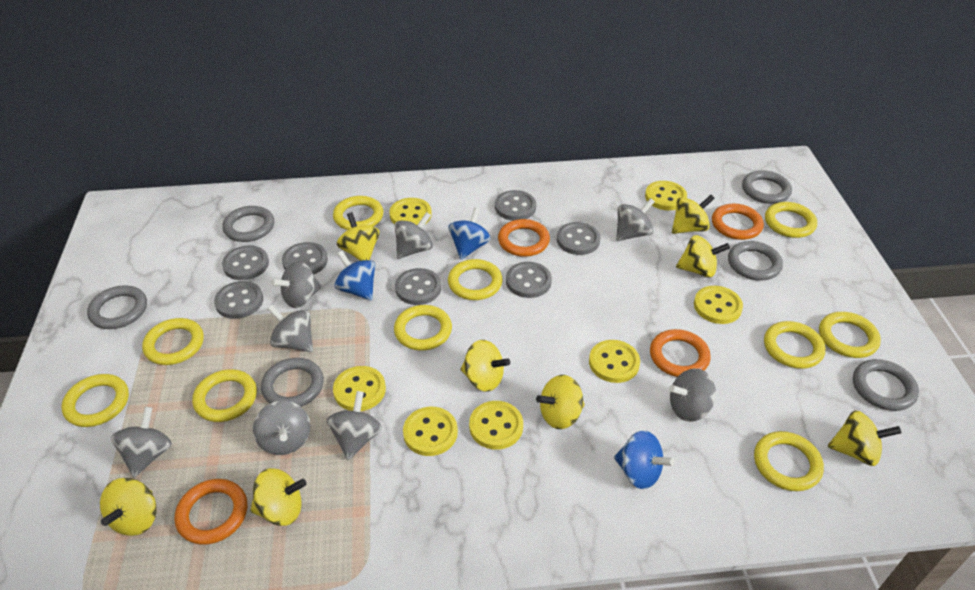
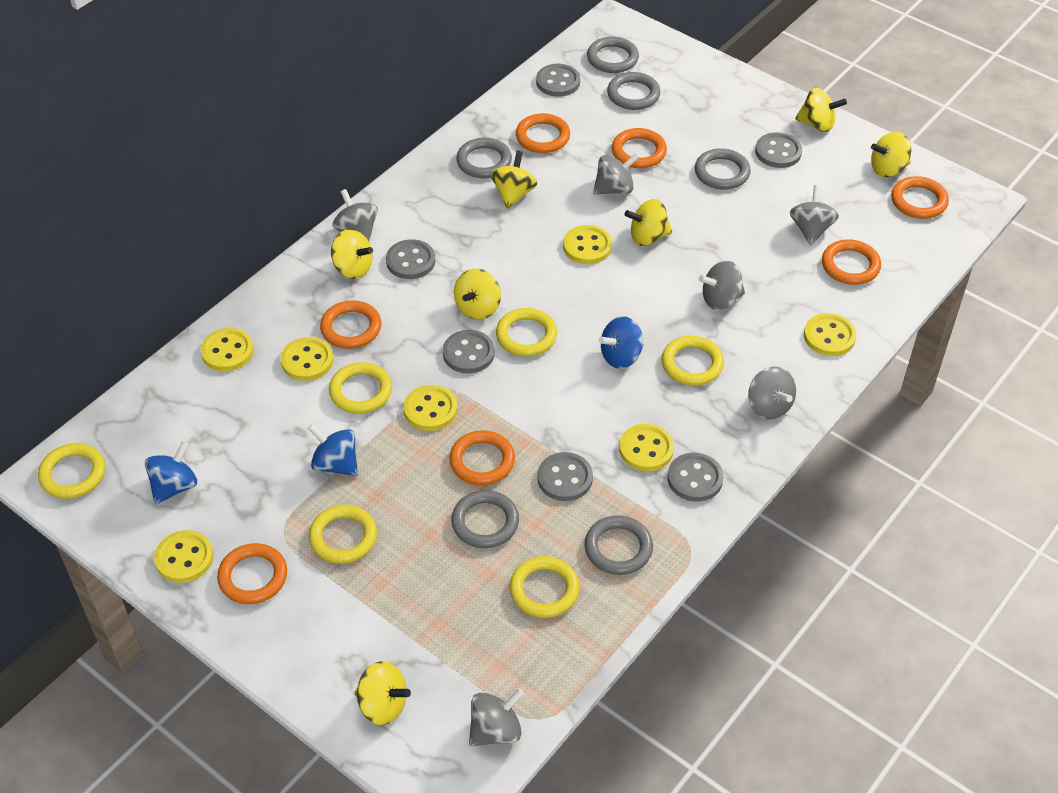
grey button: 7 -> 6
grey spinning top: 8 -> 6
orange ring: 4 -> 7
yellow ring: 10 -> 6
yellow spinning top: 8 -> 7

